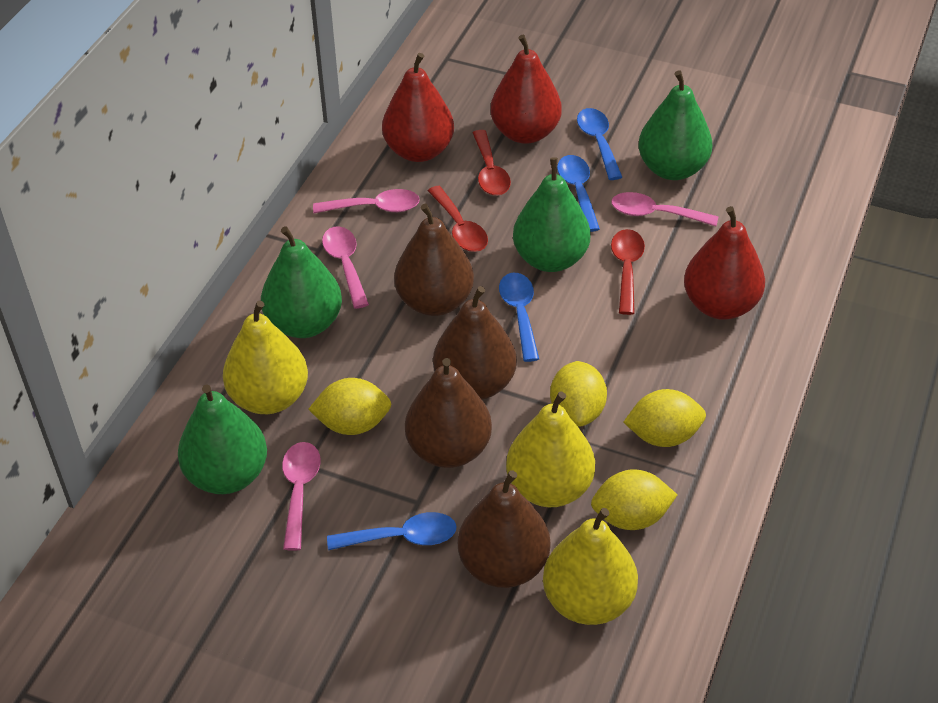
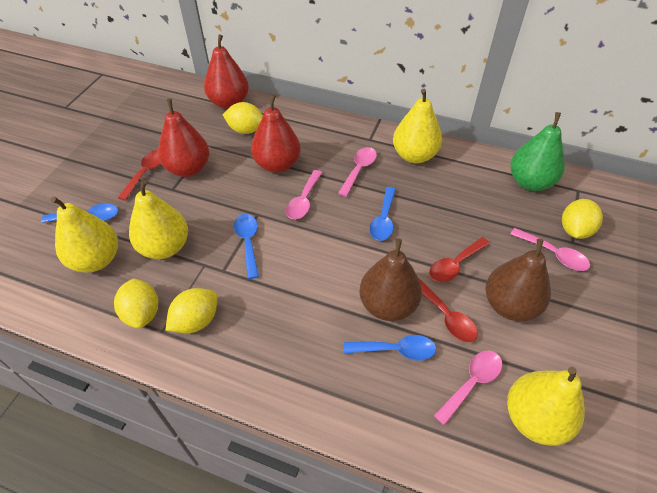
brown pear: 4 -> 2
green pear: 4 -> 1
yellow pear: 3 -> 4

